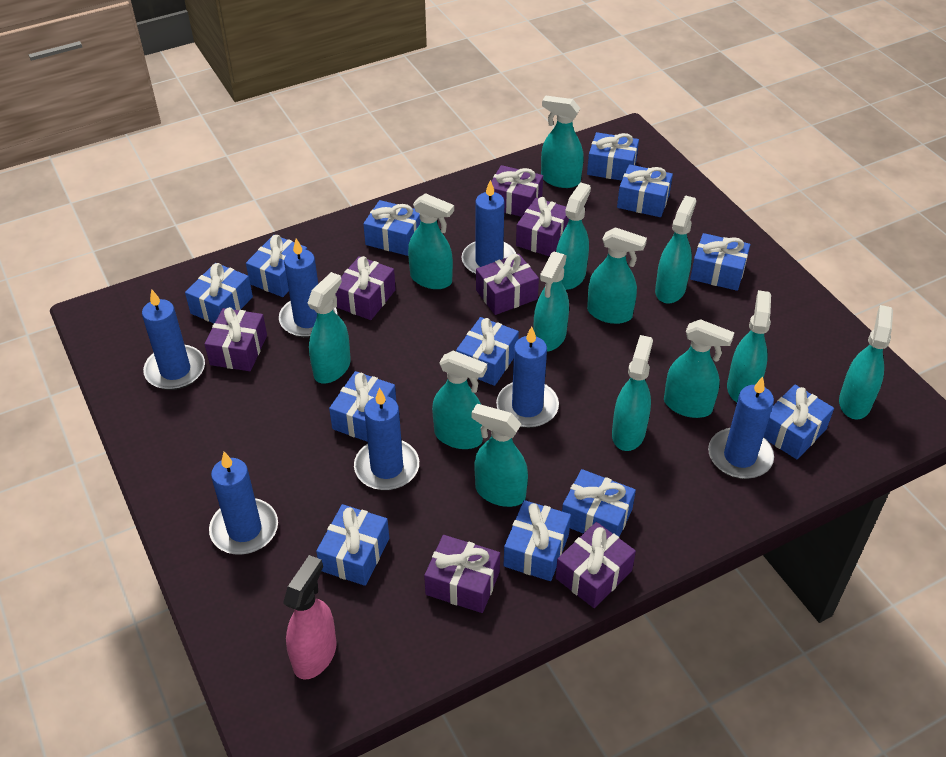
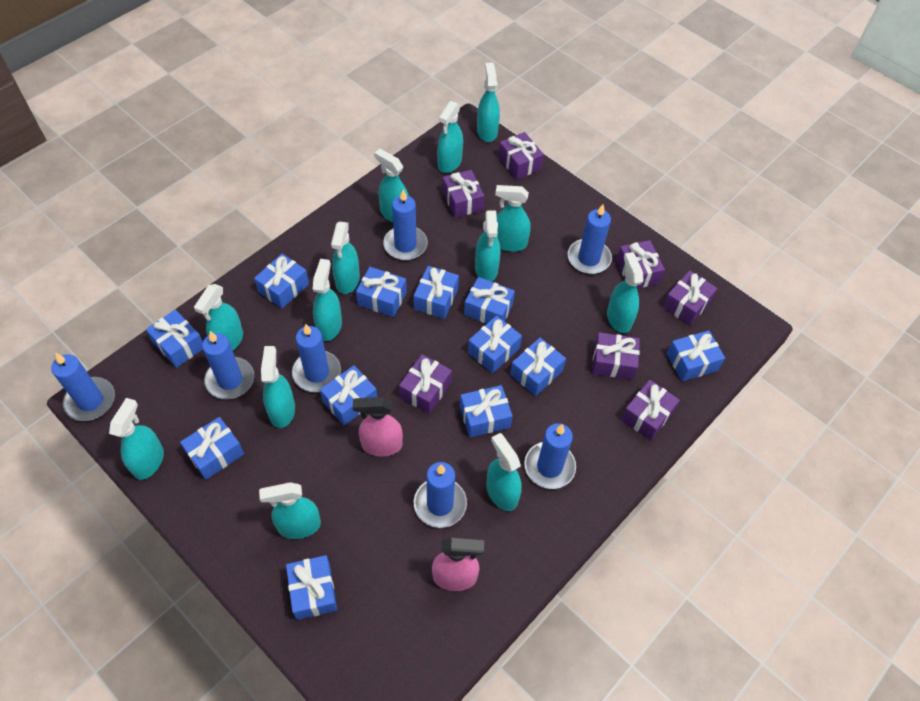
pink spray bottle: 1 -> 2

